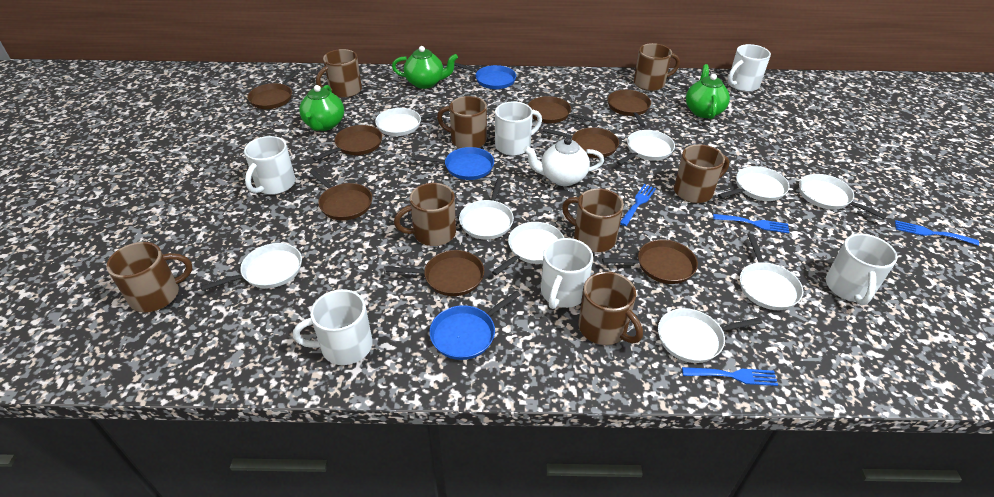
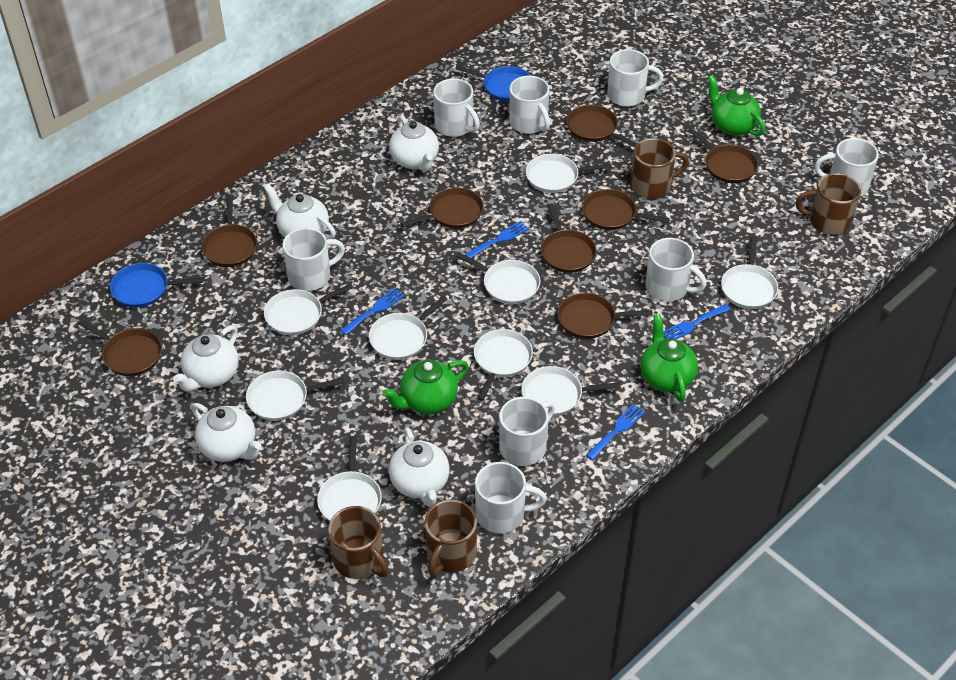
blue pan: 3 -> 2
brown mug: 8 -> 4
white mug: 6 -> 8
white teapot: 1 -> 5

